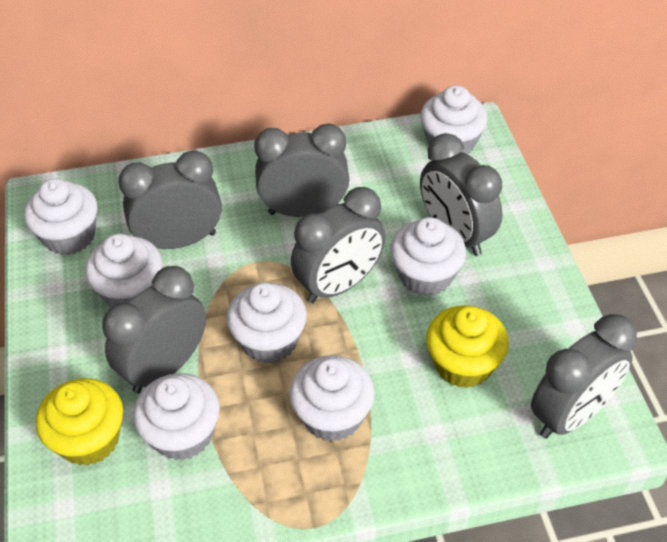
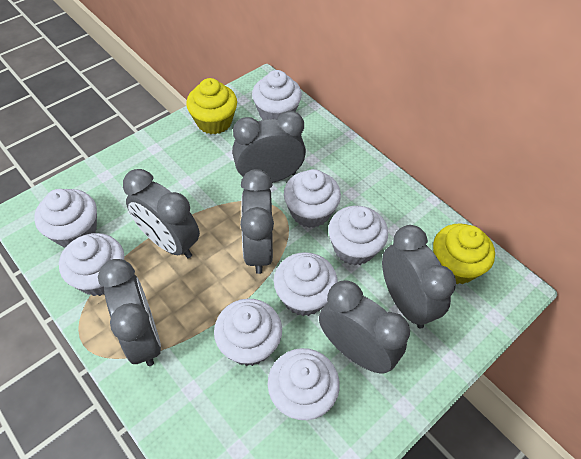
white cupcake: 7 -> 8

